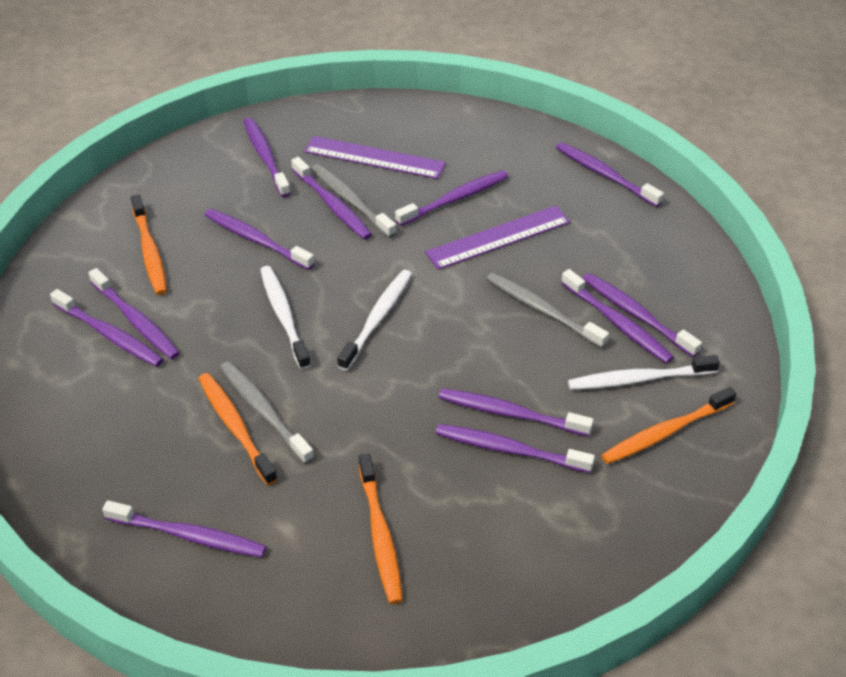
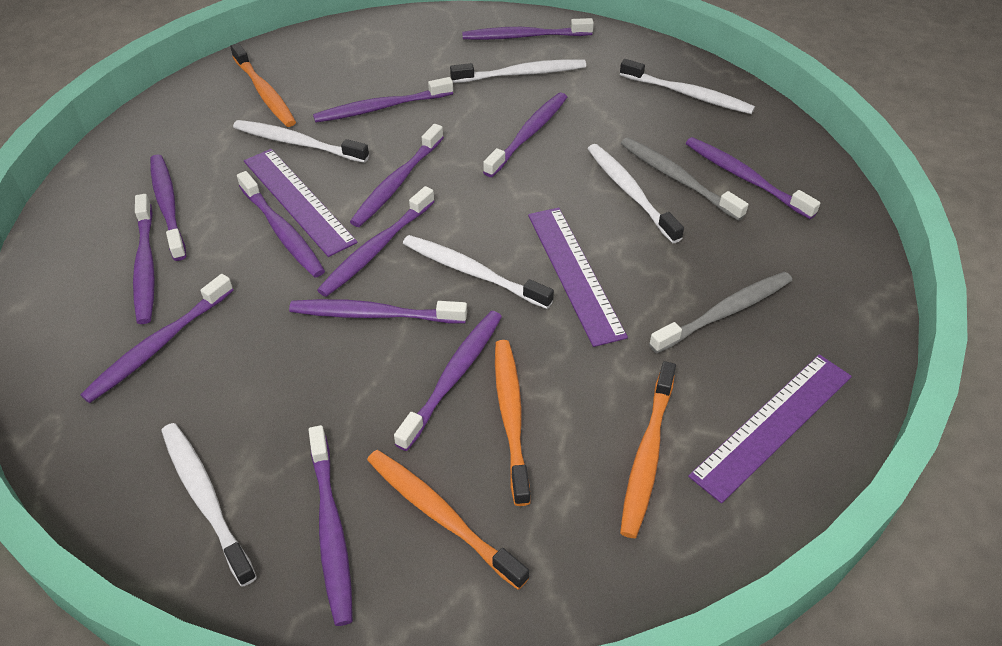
grey toothbrush: 3 -> 2
purple ruler: 2 -> 3
purple toothbrush: 12 -> 13
white toothbrush: 3 -> 6

